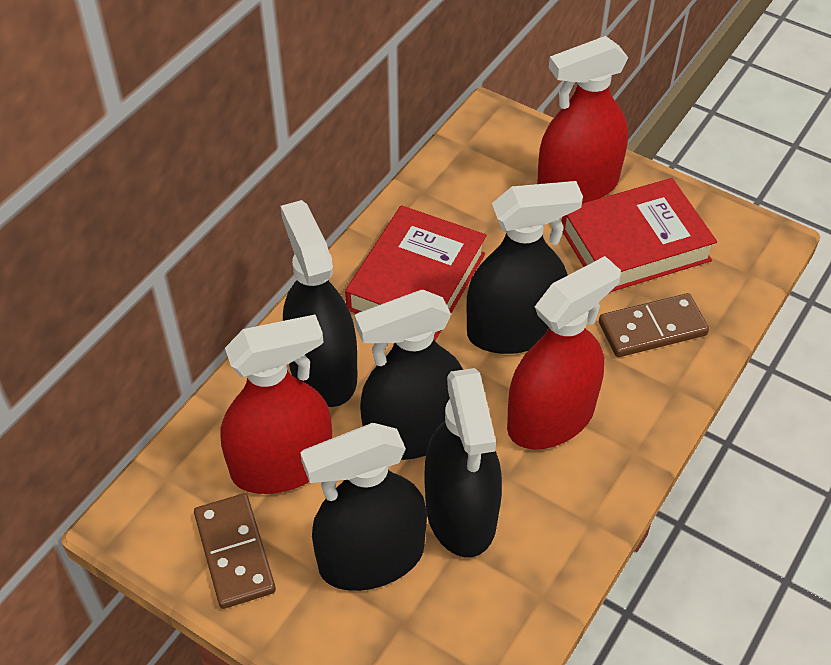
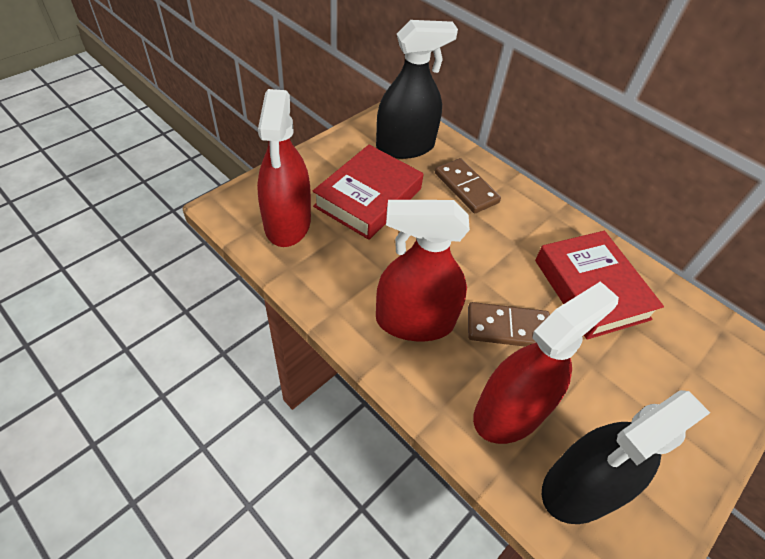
black spray bottle: 5 -> 2

